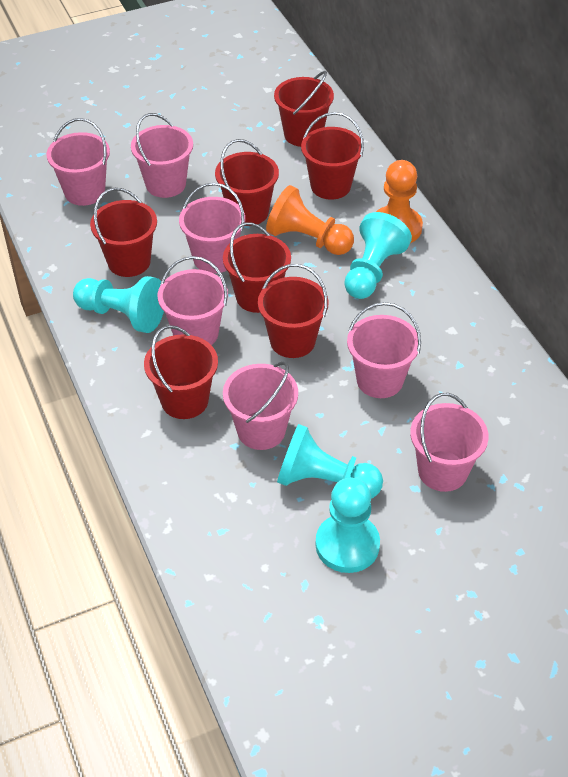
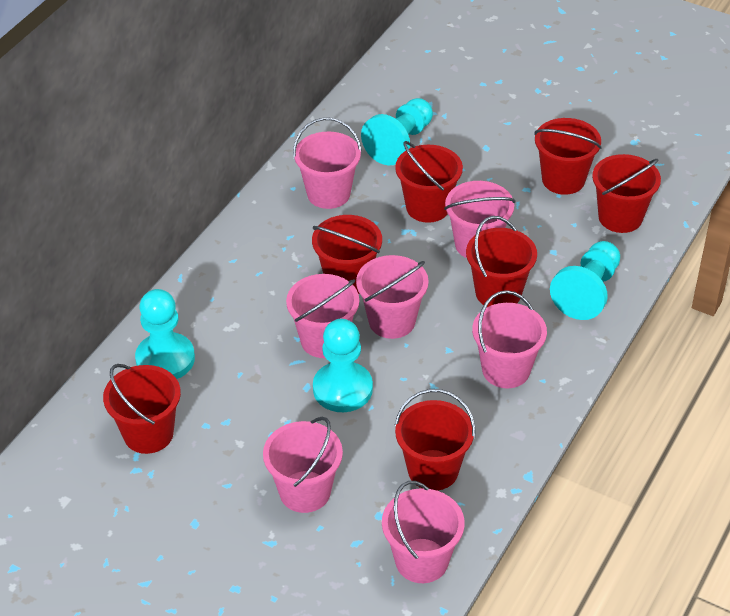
orange pawn: 2 -> 0

